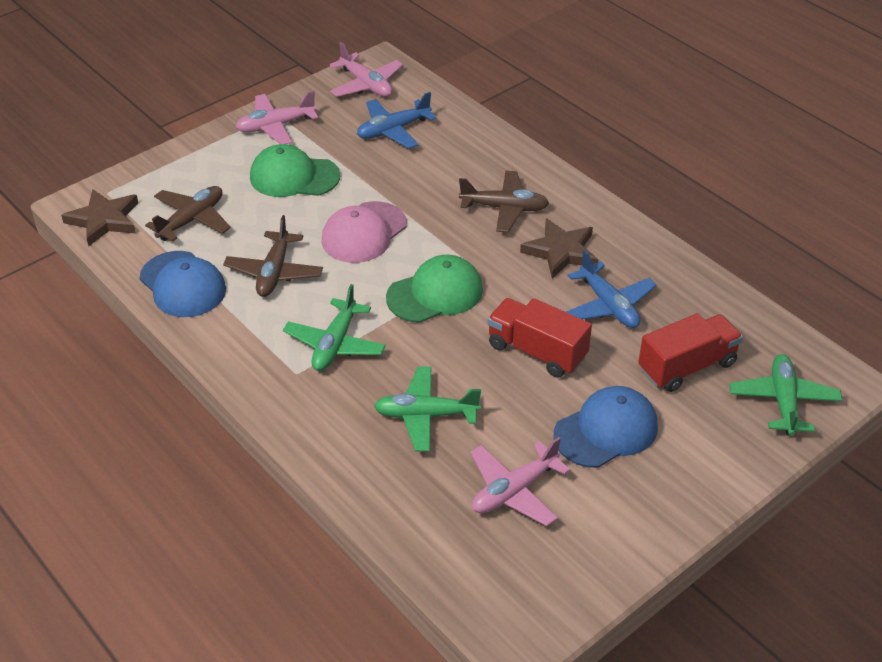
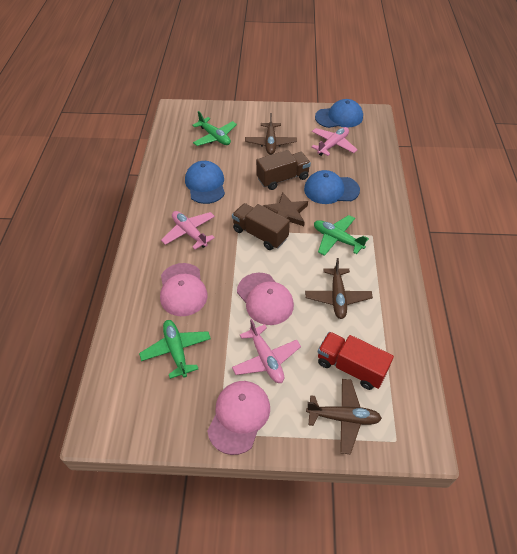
blue cap: 2 -> 3
blue plane: 2 -> 0
brown star: 2 -> 1
brown truck: 0 -> 2
green cap: 2 -> 0
pink cap: 1 -> 3
red truck: 2 -> 1

